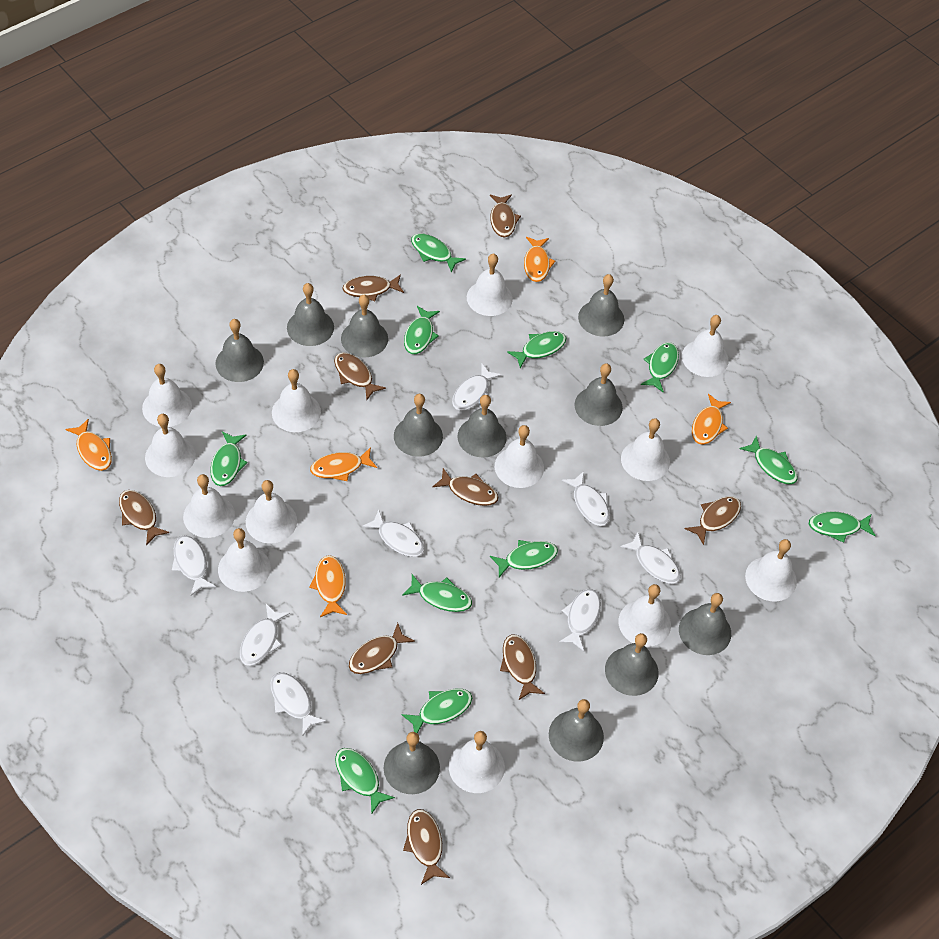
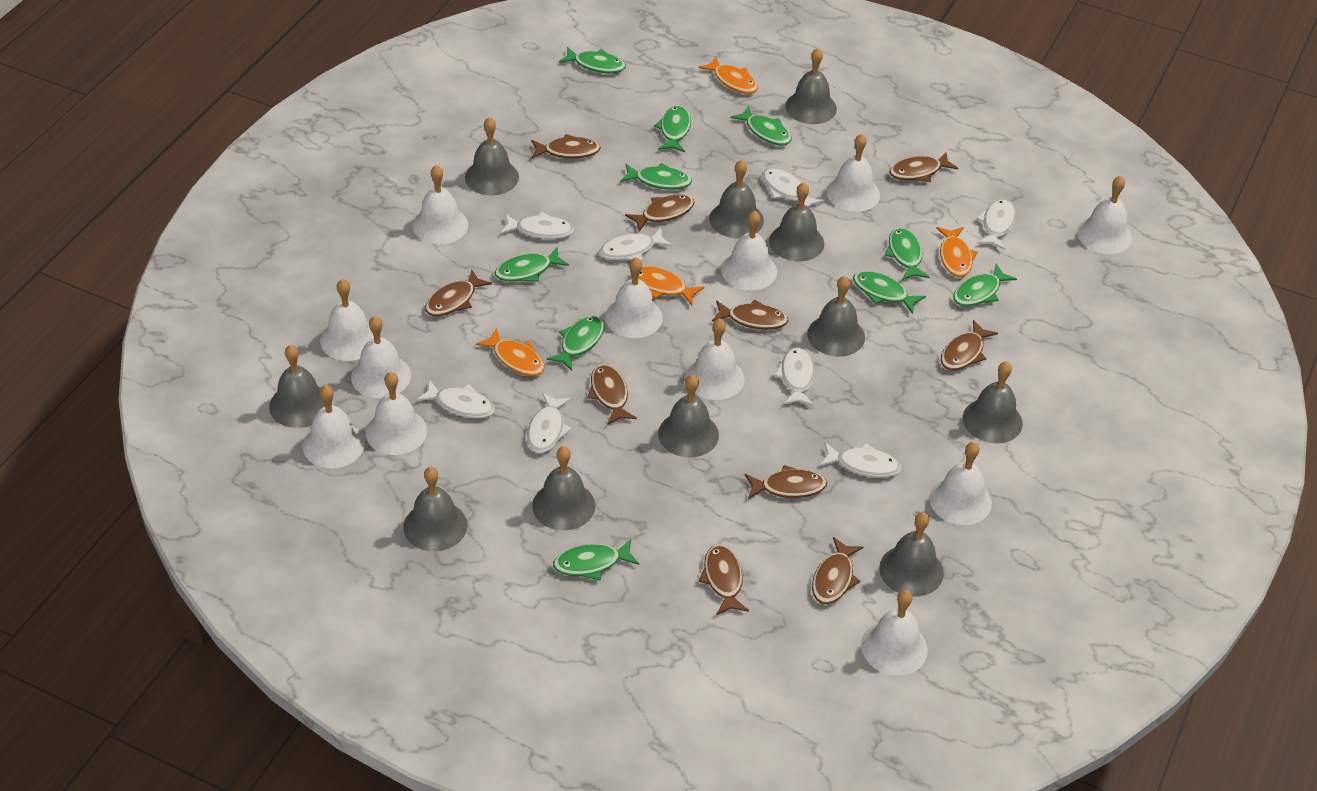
brown fish: 9 -> 10
green fish: 11 -> 10
orange fish: 5 -> 4
white bell: 13 -> 12

